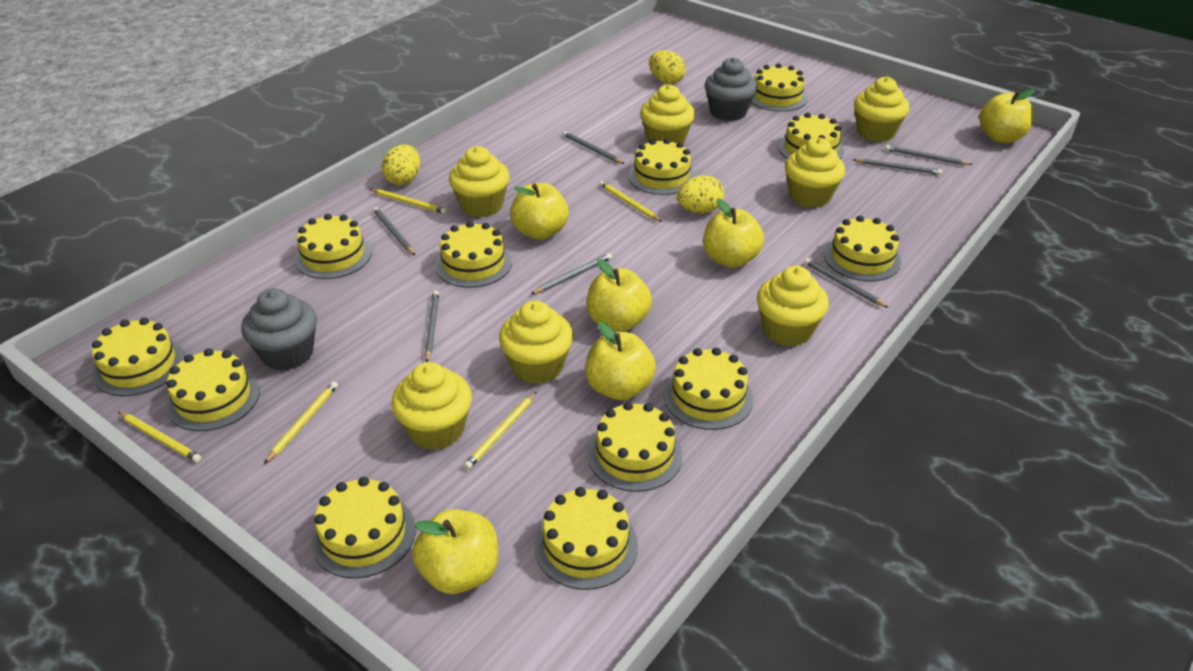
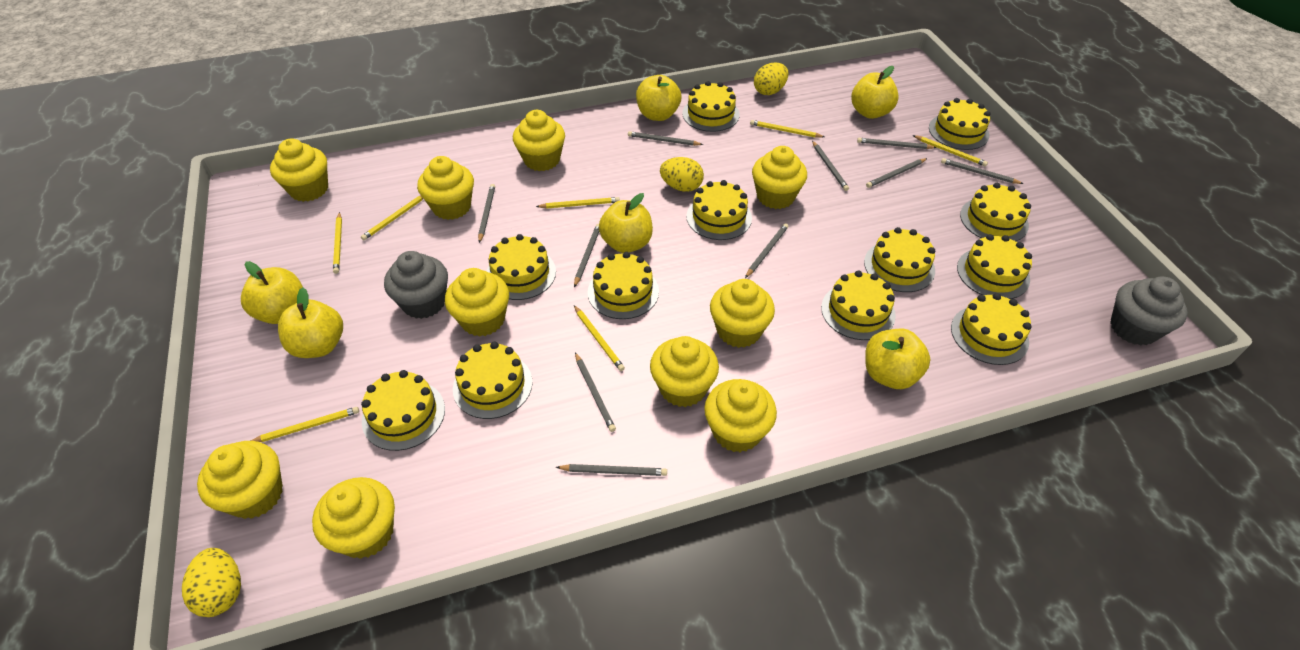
grey pencil: 7 -> 10
yellow cupcake: 7 -> 10
yellow pencil: 5 -> 7

